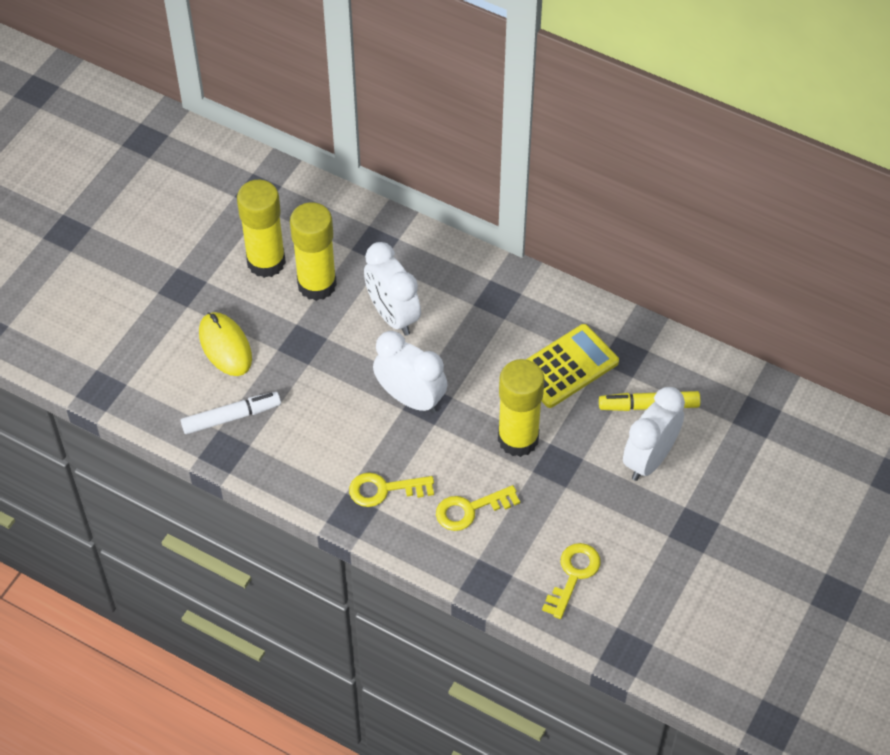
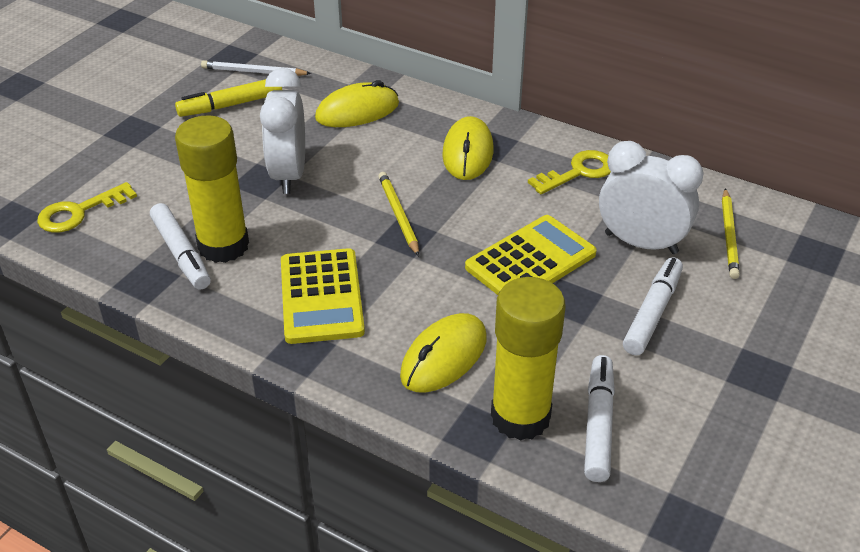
white clock: 3 -> 2
white marker: 1 -> 3
white pencil: 0 -> 1
yellow calculator: 1 -> 2
yellow glue stick: 3 -> 2
yellow key: 3 -> 2
yellow mouse: 1 -> 3
yellow pencil: 0 -> 2

